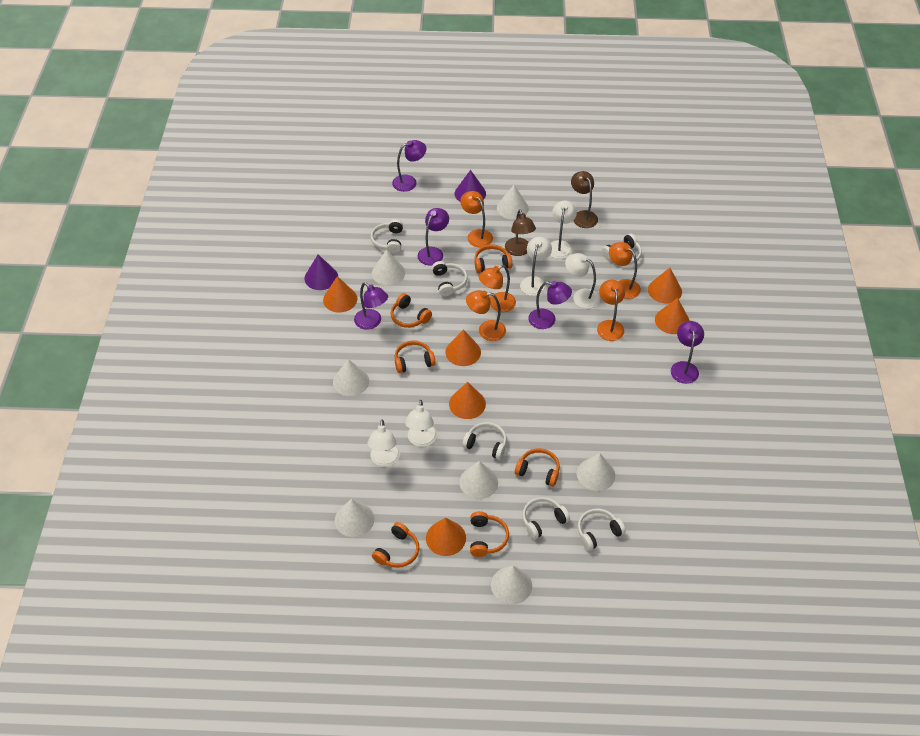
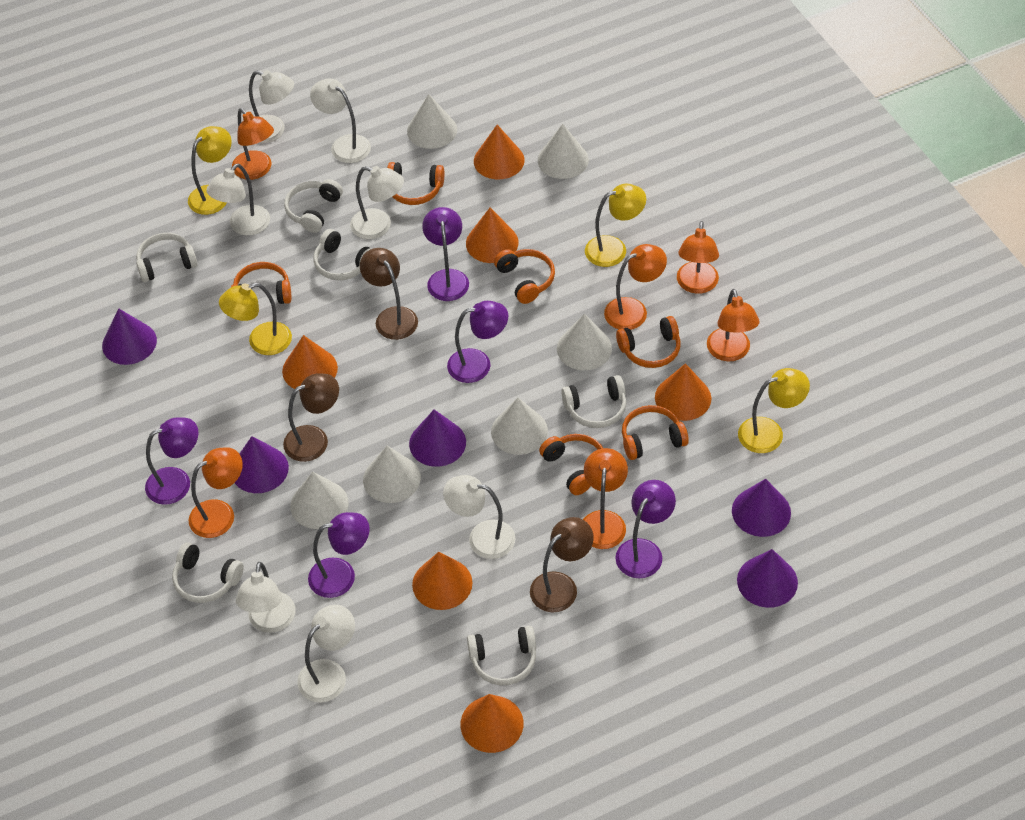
brown lamp: 2 -> 3
orange lamp: 5 -> 6
purple cone: 2 -> 5
white cone: 7 -> 6
white lamp: 5 -> 7
yellow lamp: 0 -> 4

